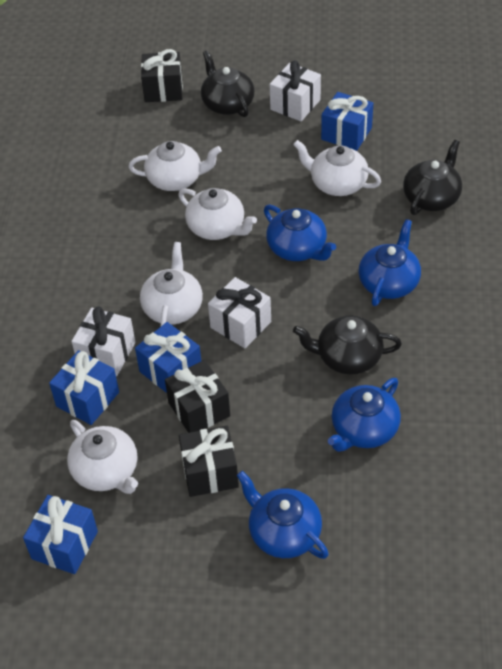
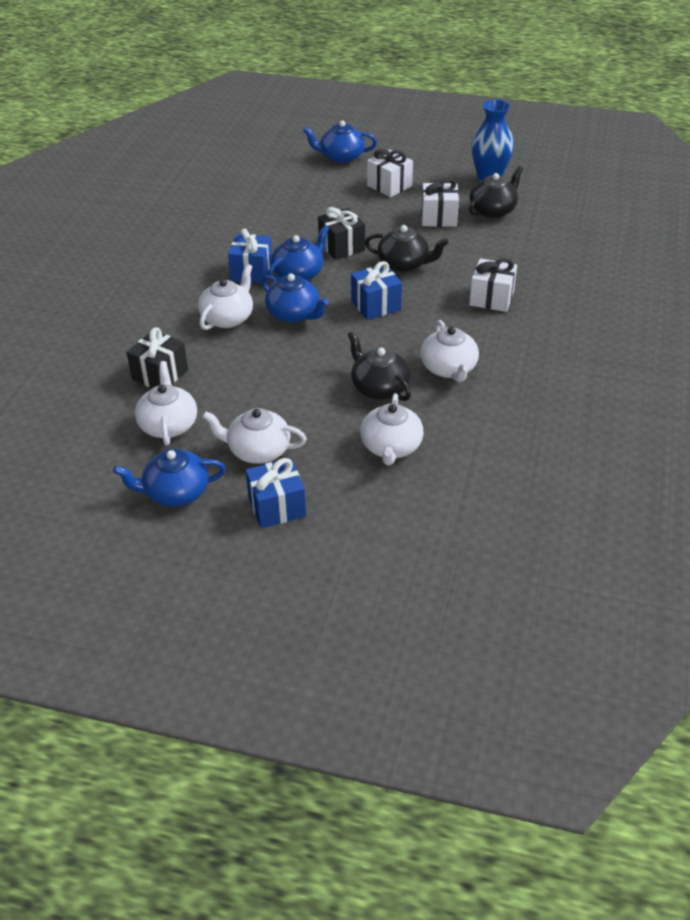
black gift: 3 -> 2
blue gift: 4 -> 3
blue vase: 0 -> 1

